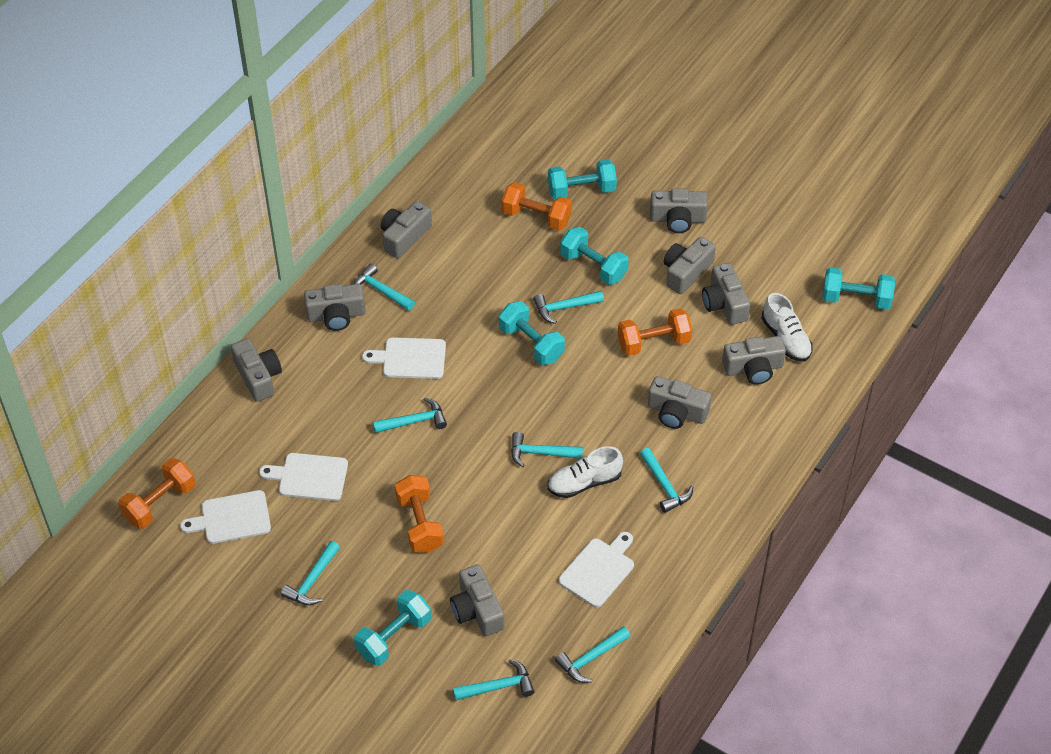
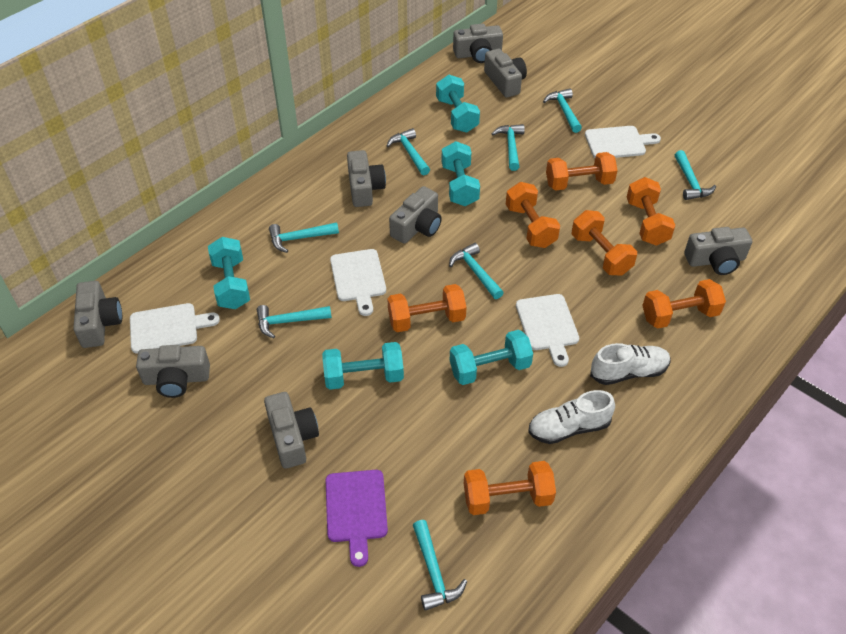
grey camera: 9 -> 8
orange dumbbell: 4 -> 7
purple cutting board: 0 -> 1

